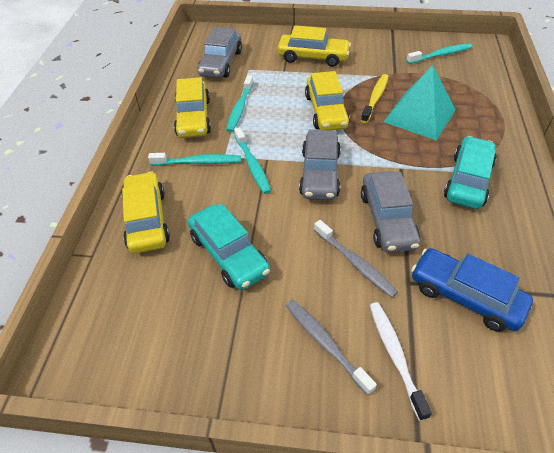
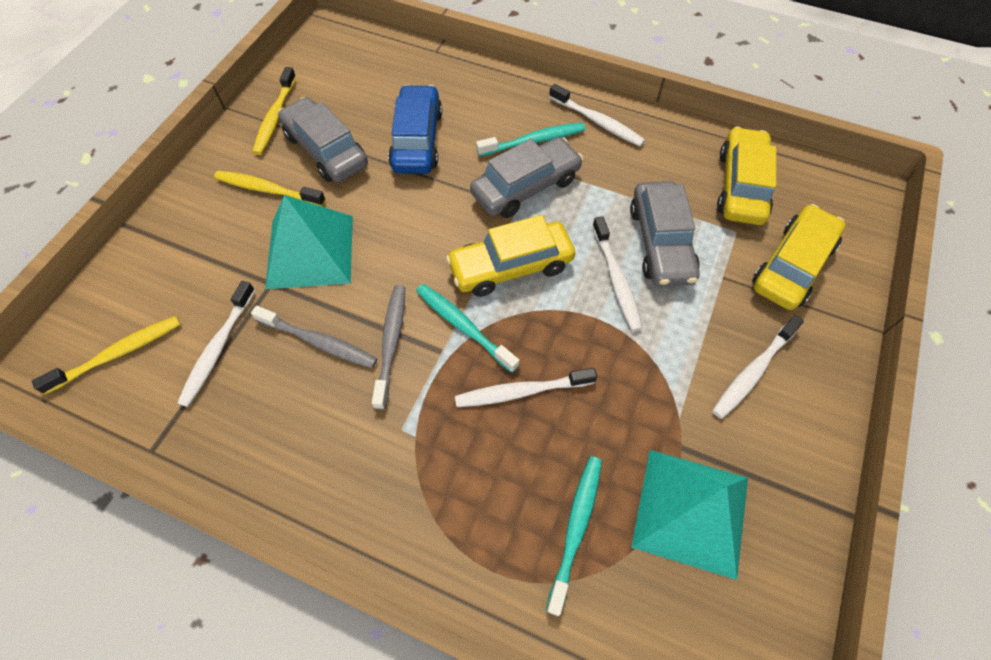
turquoise car: 2 -> 0
turquoise pyramid: 1 -> 2
turquoise toothbrush: 4 -> 3
white toothbrush: 1 -> 5
yellow car: 4 -> 3
yellow toothbrush: 1 -> 3

